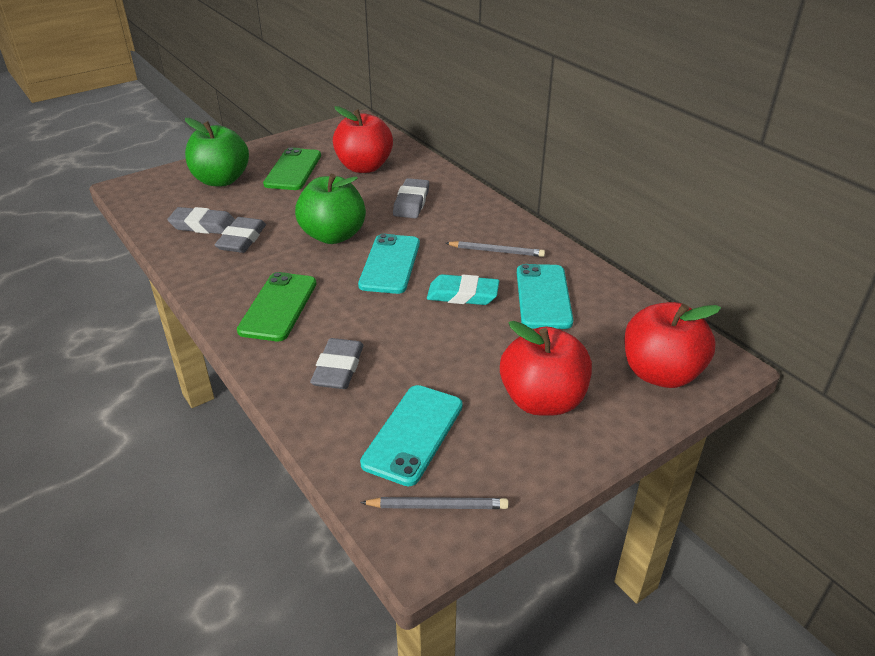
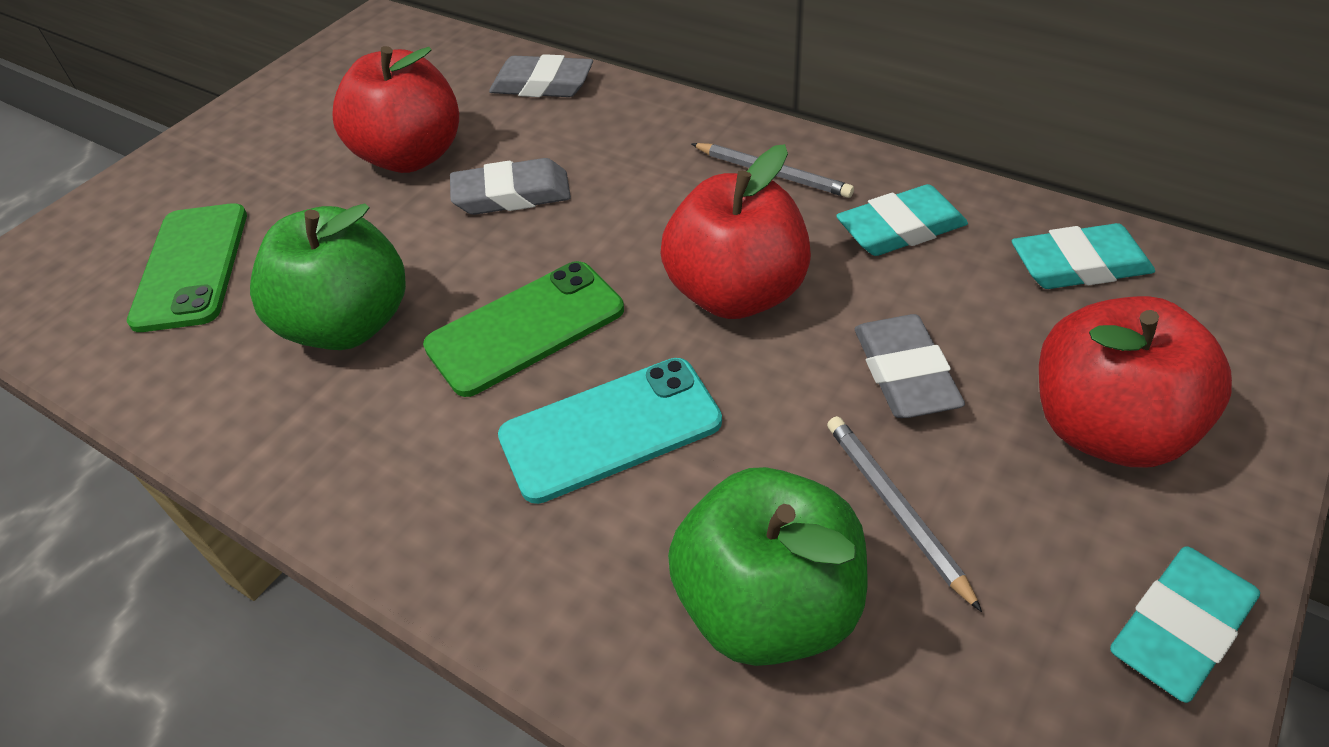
grey eraser: 4 -> 3
turquoise eraser: 1 -> 3
turquoise phone: 3 -> 1

